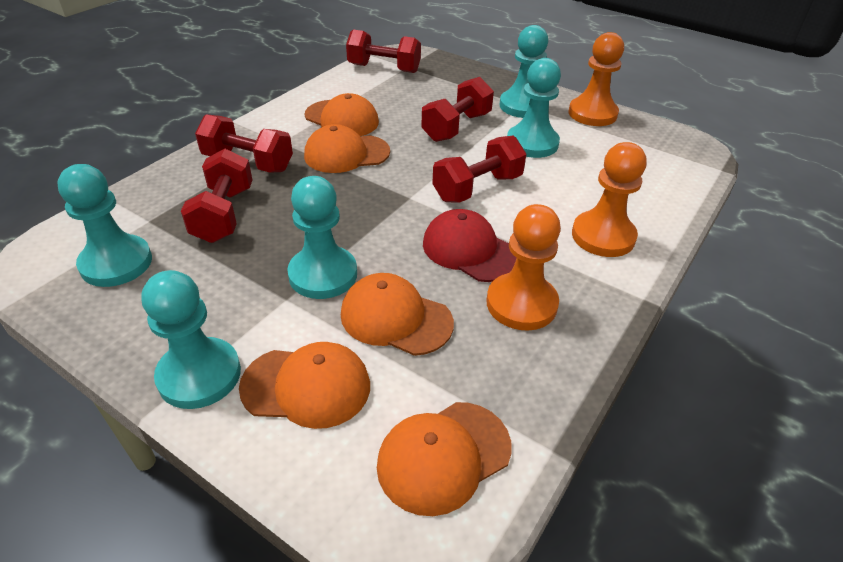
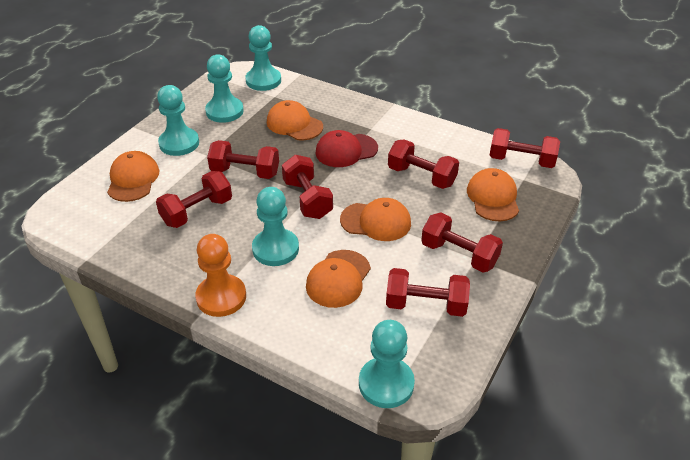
orange pawn: 3 -> 1
red dumbbell: 5 -> 7

